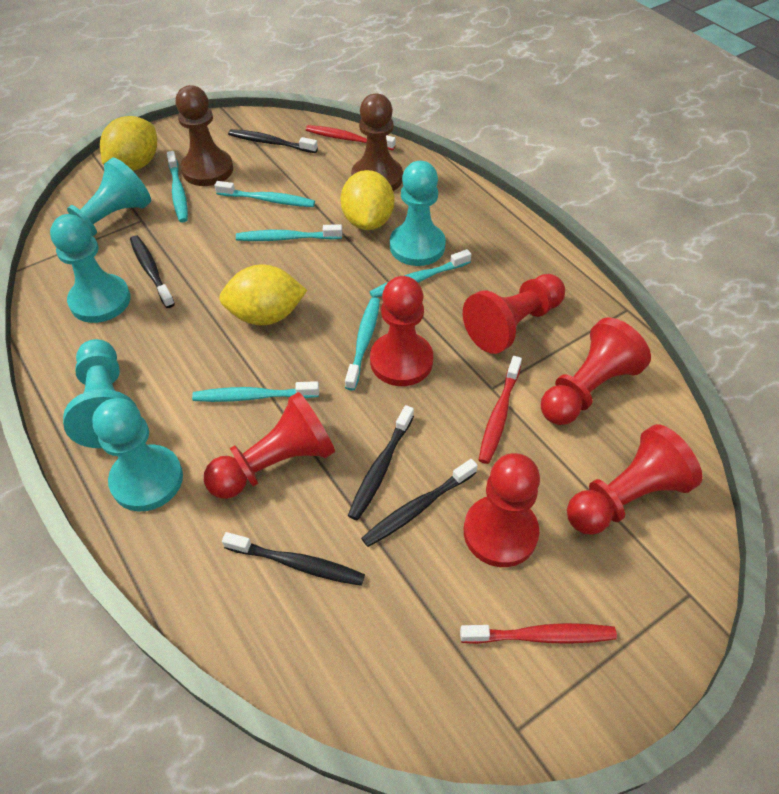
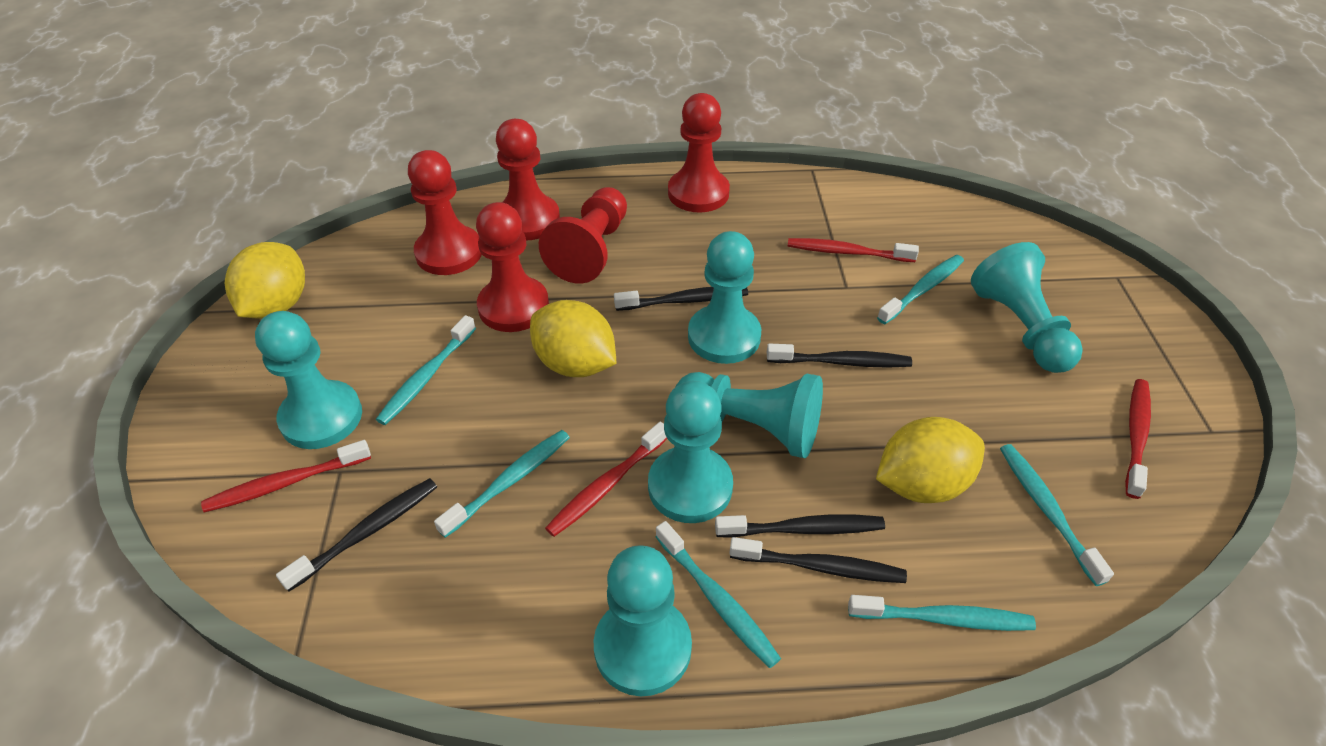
brown pawn: 2 -> 0
red pawn: 6 -> 5
red toothbrush: 3 -> 4
turquoise pawn: 5 -> 6

